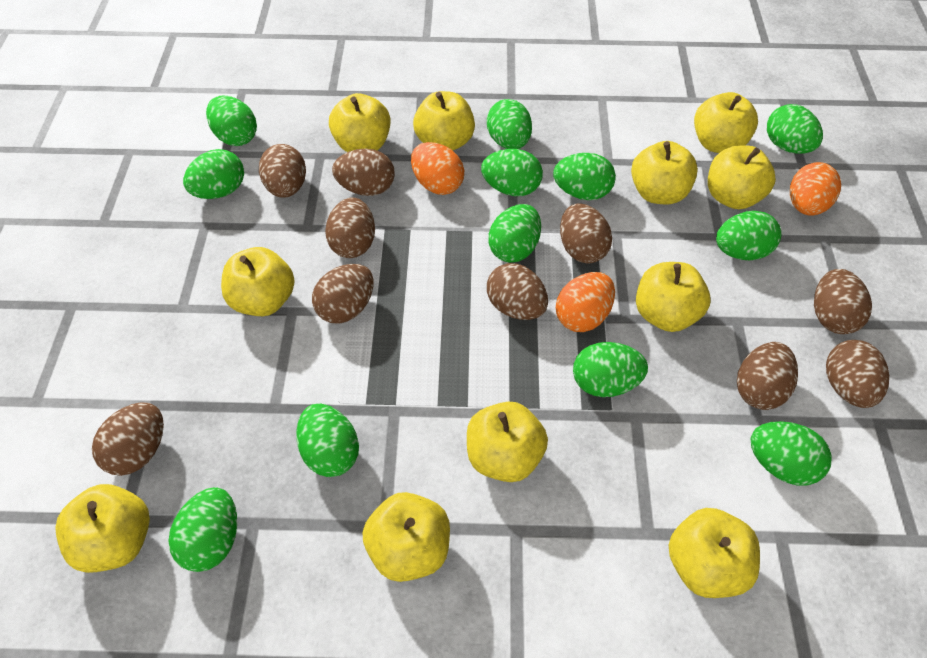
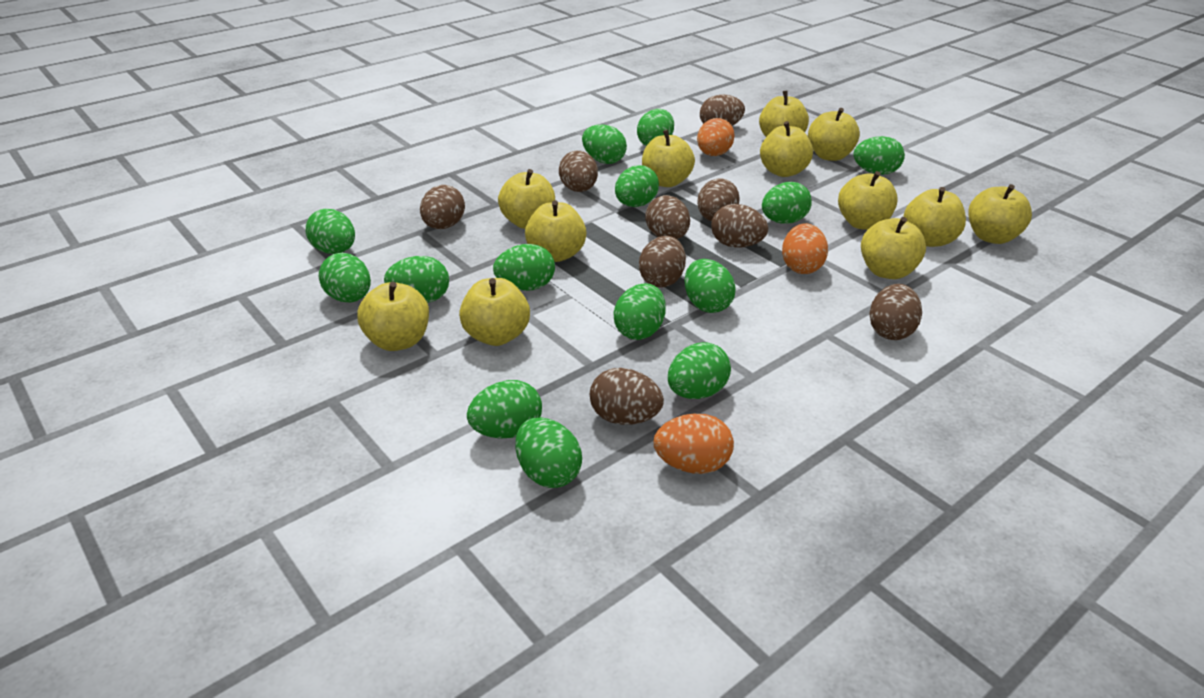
brown egg: 10 -> 9
green egg: 12 -> 14
yellow apple: 11 -> 12

